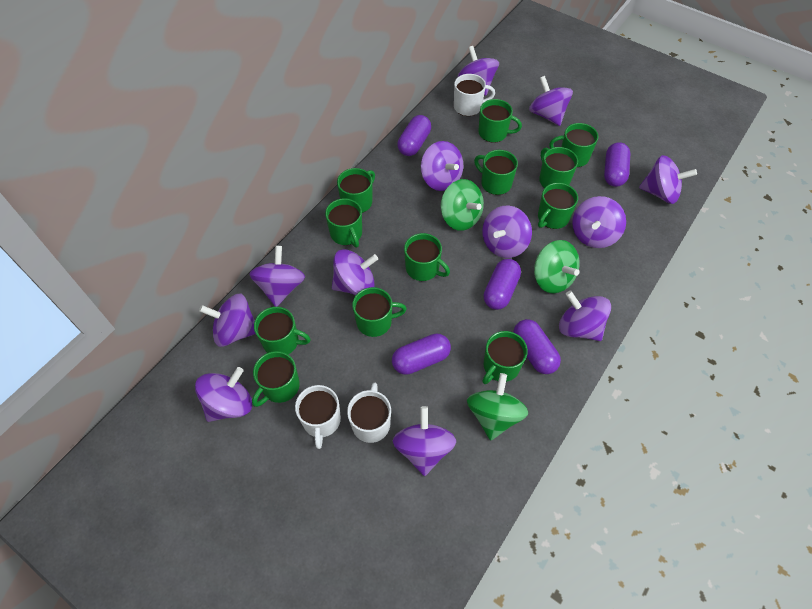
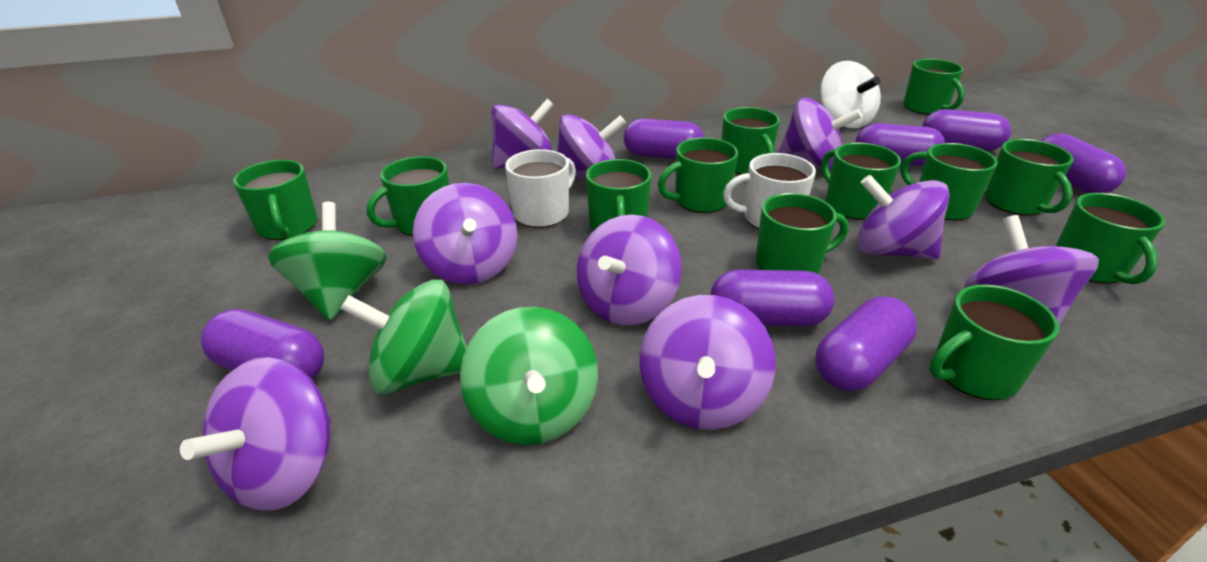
purple capsule: 5 -> 7
purple spinning top: 12 -> 9
white mug: 3 -> 2
white spinning top: 0 -> 1

